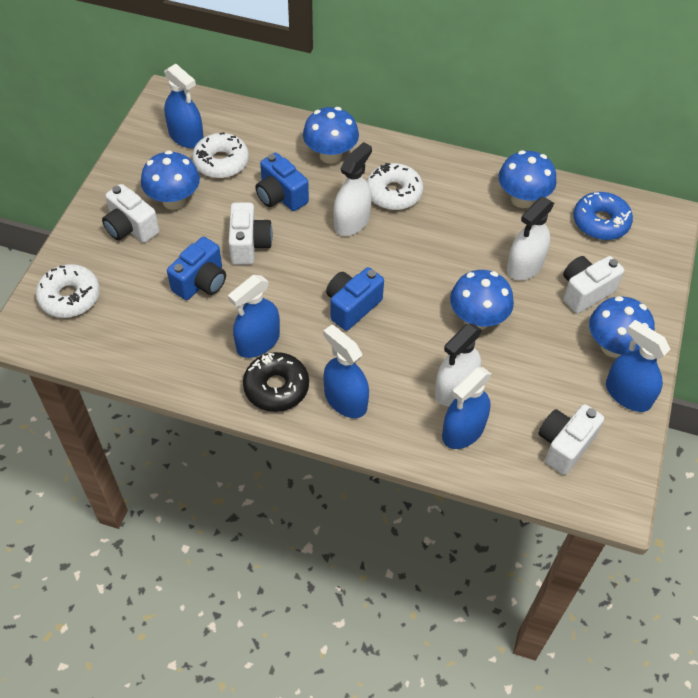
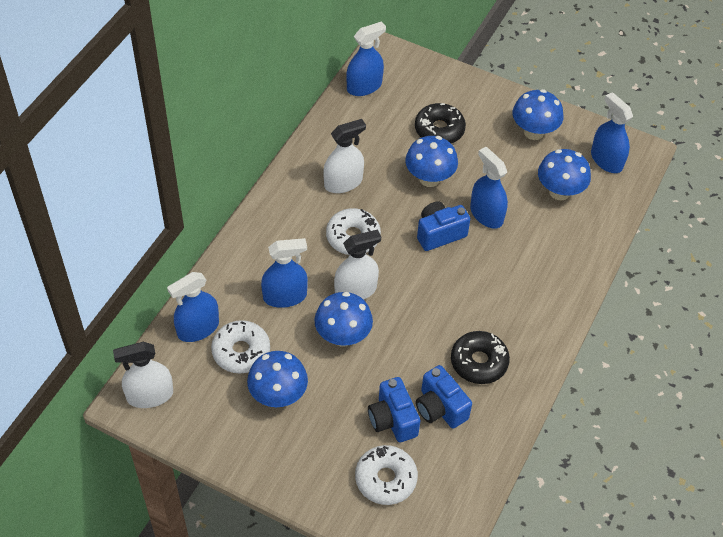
black donut: 1 -> 2
blue donut: 1 -> 0
white camera: 4 -> 0

